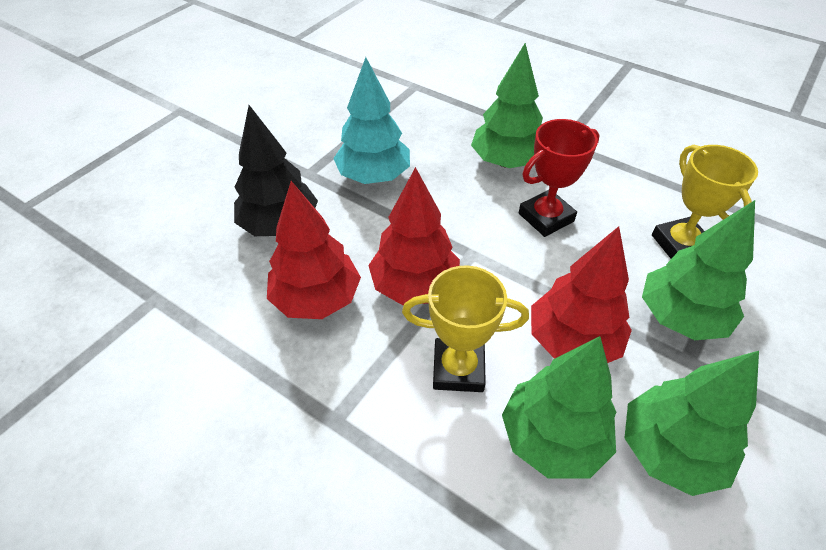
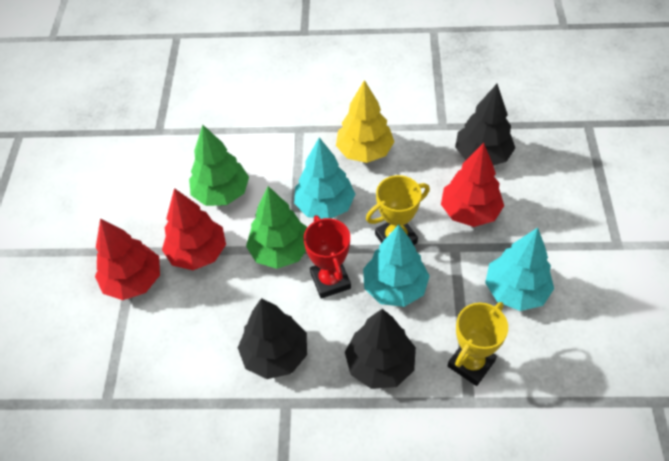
black tree: 1 -> 3
green tree: 4 -> 2
turquoise tree: 1 -> 3
yellow tree: 0 -> 1

